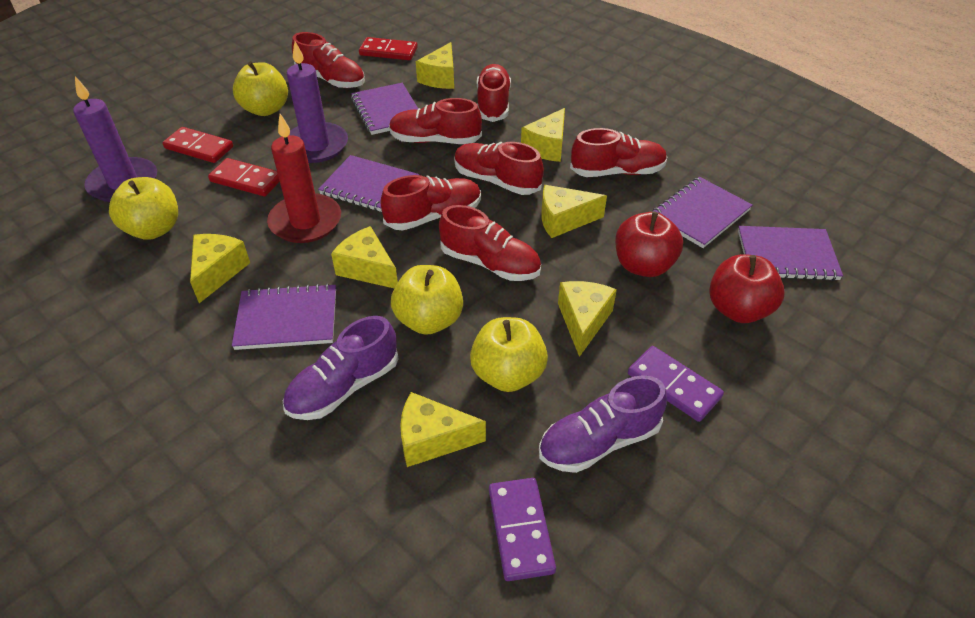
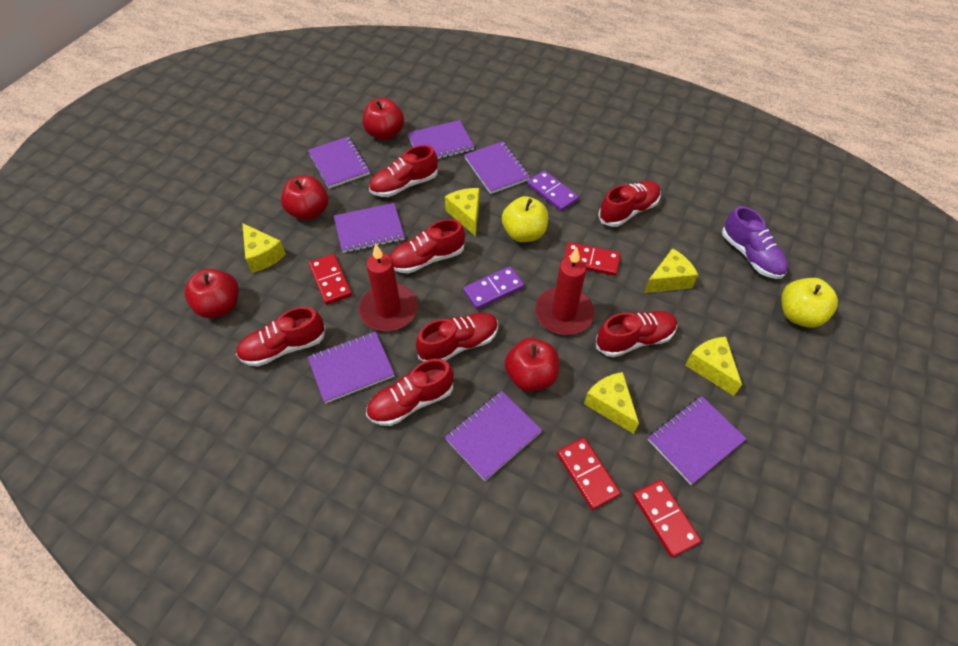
purple candle: 2 -> 0
purple notebook: 5 -> 7
purple shoe: 2 -> 1
red apple: 2 -> 4
red candle: 1 -> 2
red domino: 3 -> 4
yellow apple: 4 -> 2
yellow cheese: 7 -> 5

